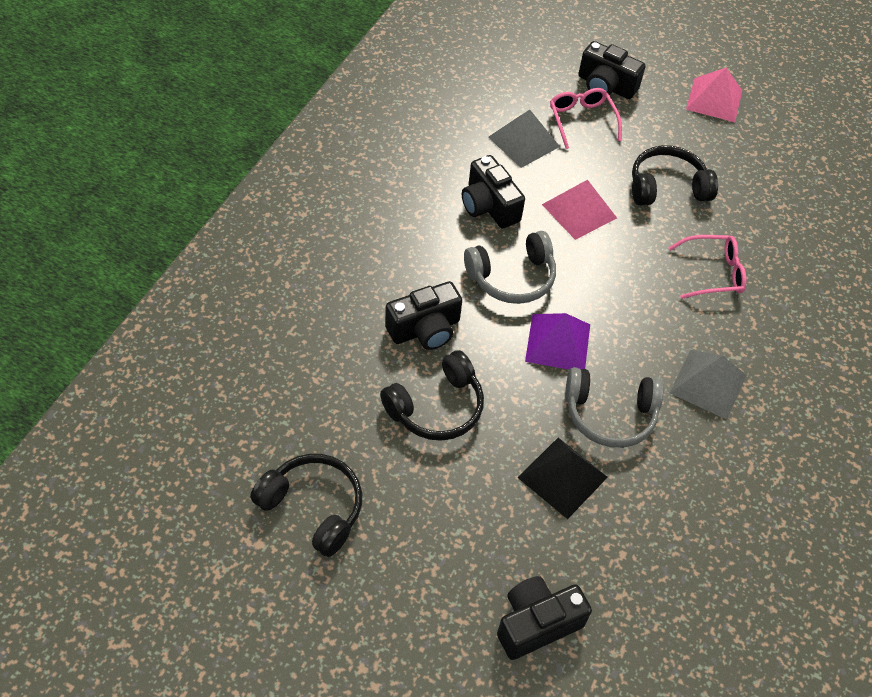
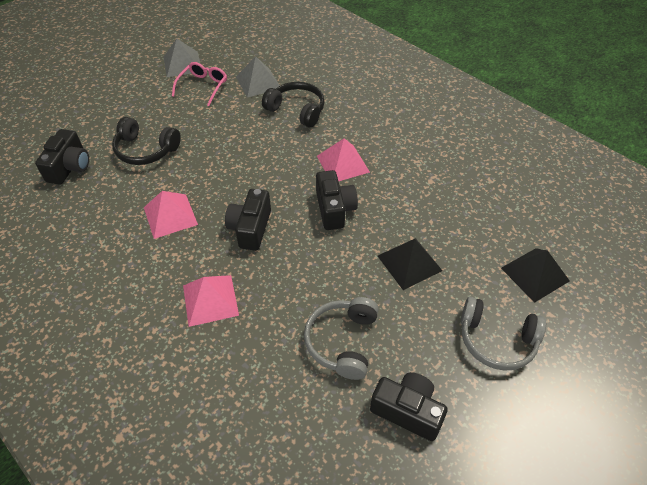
black headphones: 3 -> 2
black pyramid: 1 -> 2
pink glasses: 2 -> 1
pink pyramid: 2 -> 3
purple pyramid: 1 -> 0

